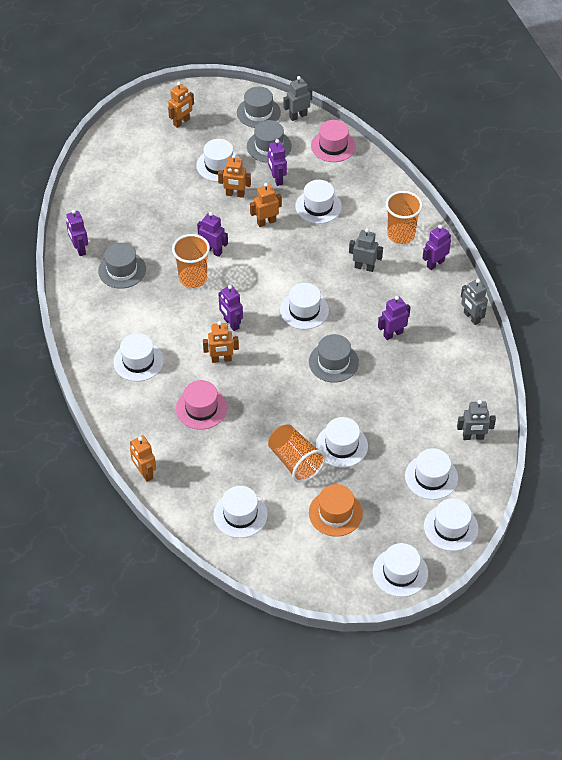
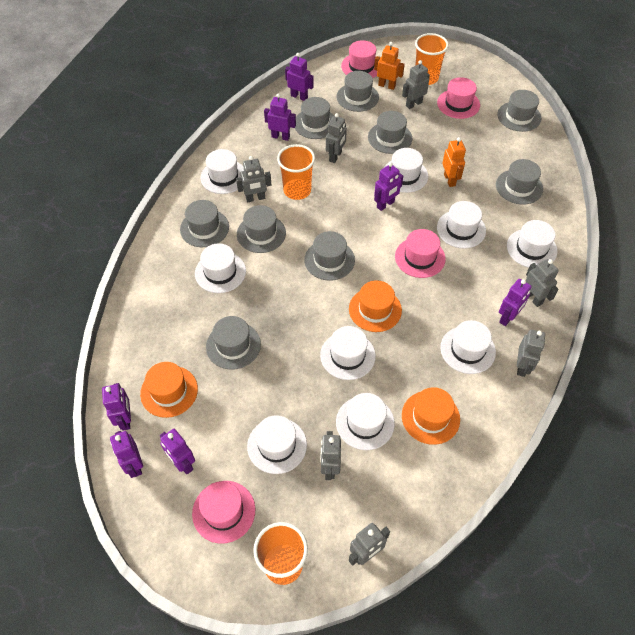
grey hat: 4 -> 9
grey robot: 4 -> 7
orange hat: 1 -> 3
orange robot: 5 -> 2
pink hat: 2 -> 4
purple robot: 6 -> 7

